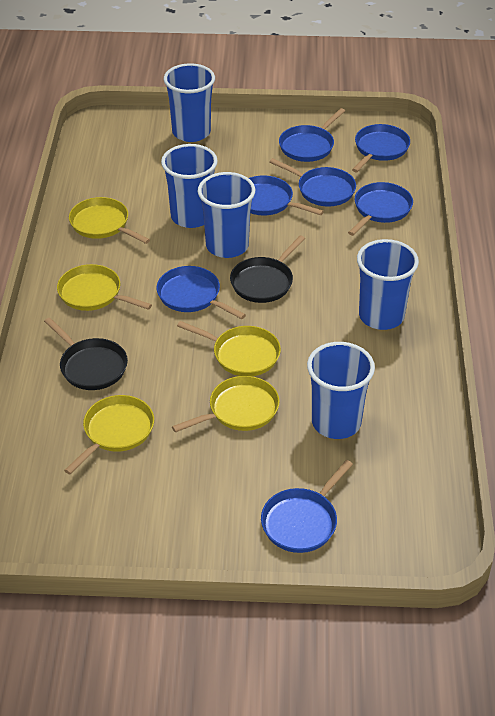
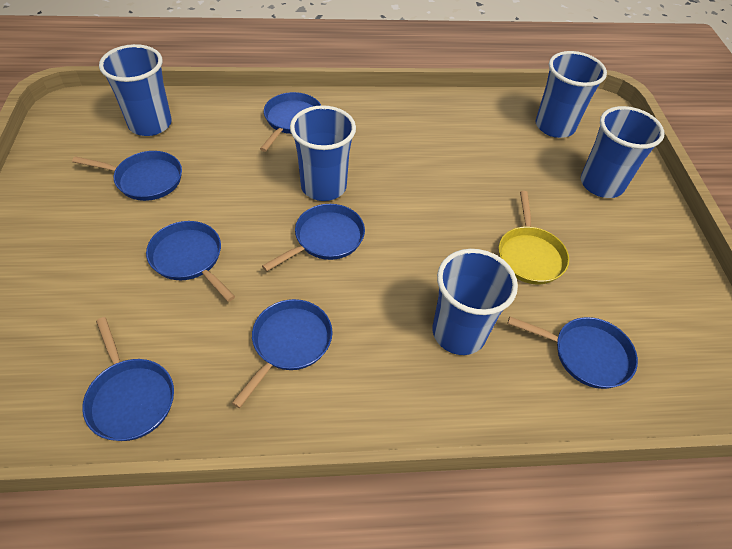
black pan: 2 -> 0
yellow pan: 5 -> 1

